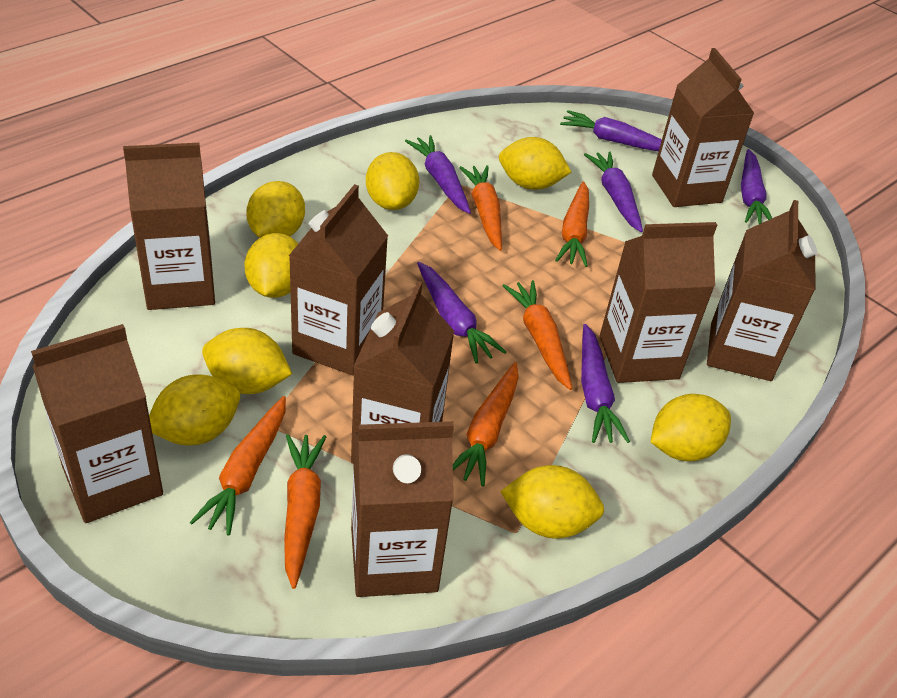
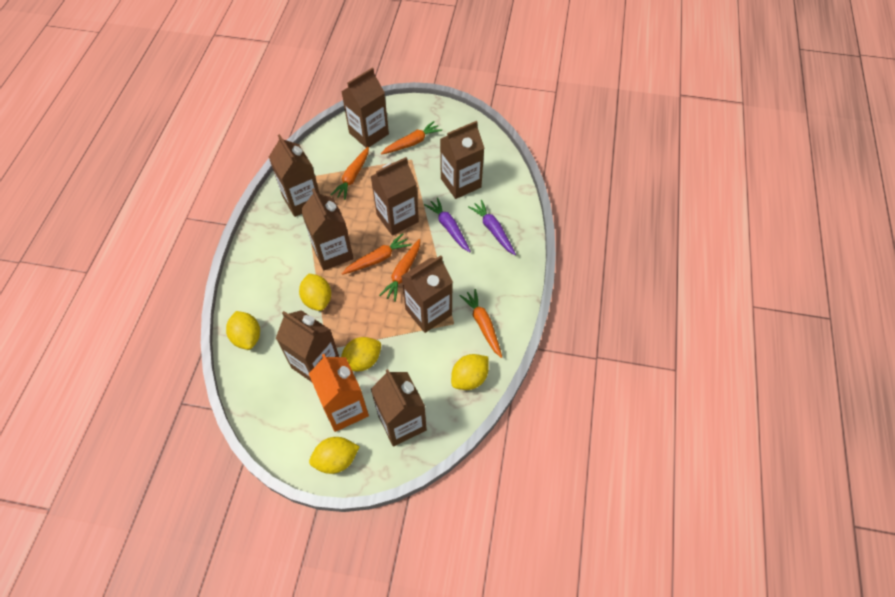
orange carrot: 6 -> 5
orange carton: 0 -> 1
purple carrot: 6 -> 2
yellow lemon: 8 -> 5

